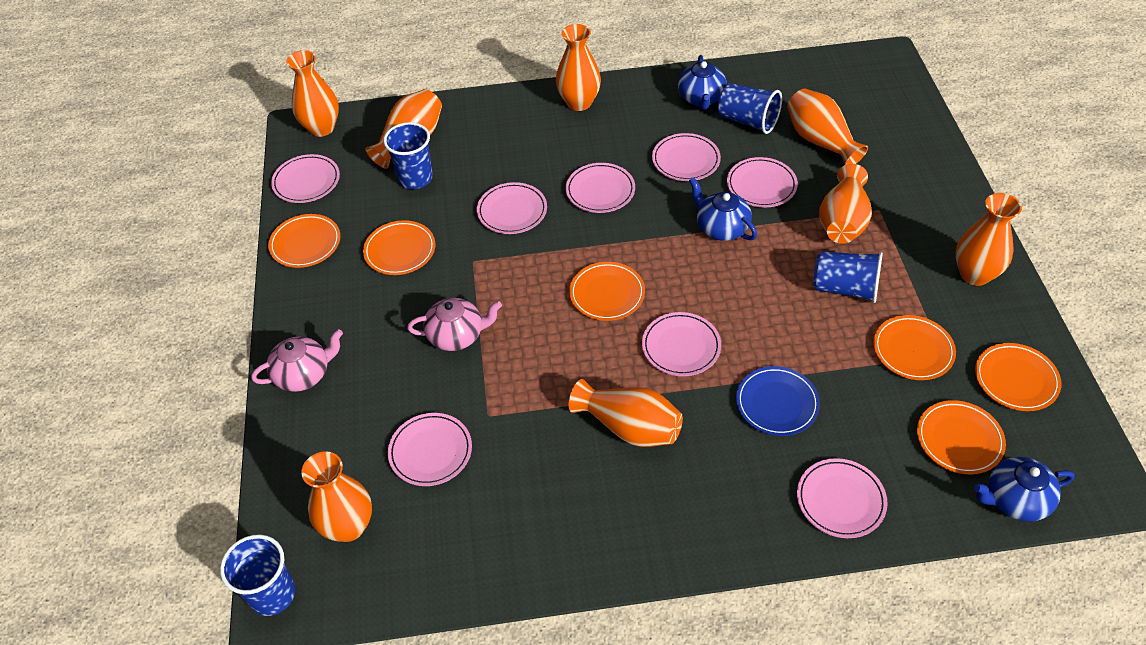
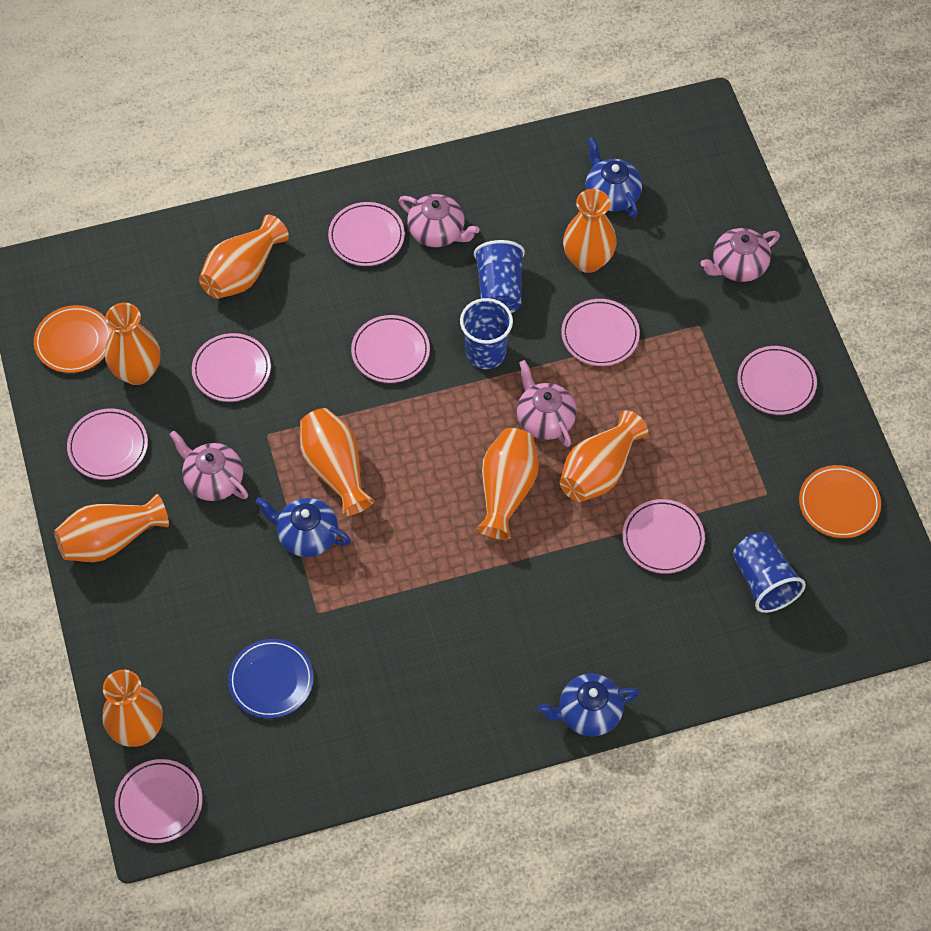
blue cup: 4 -> 3
orange plate: 6 -> 2
pink teapot: 2 -> 4

